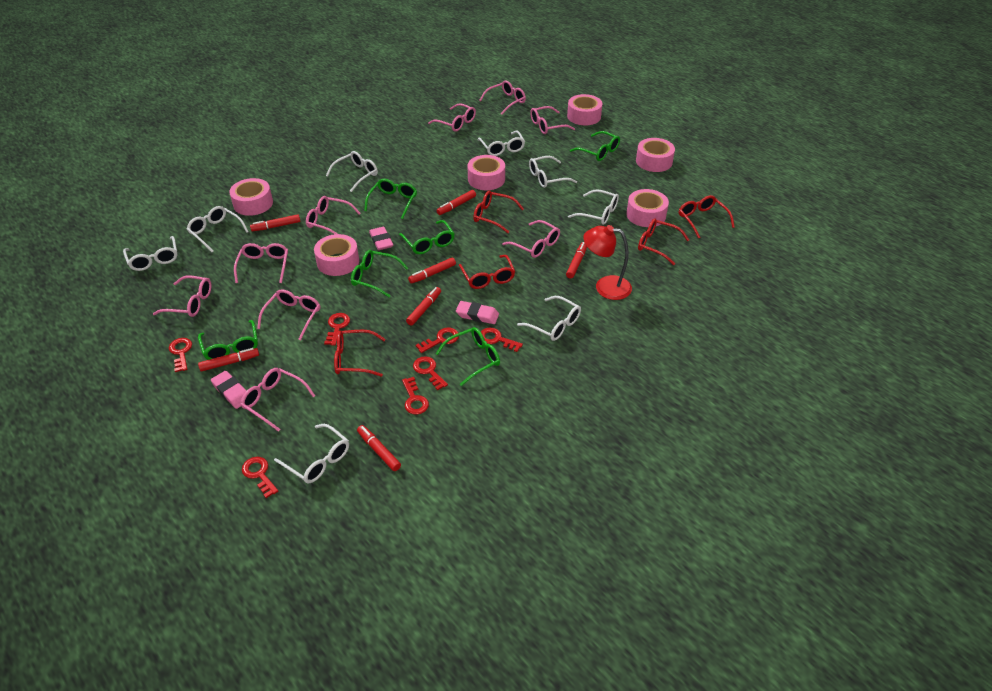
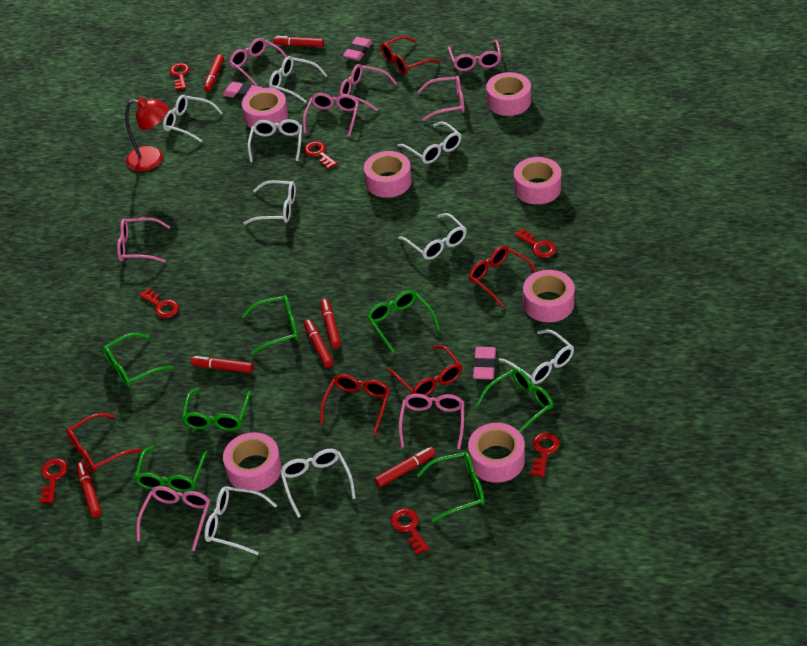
green glasses: 6 -> 7
pink glasses: 9 -> 8
pink tape: 6 -> 7
white glasses: 8 -> 9

